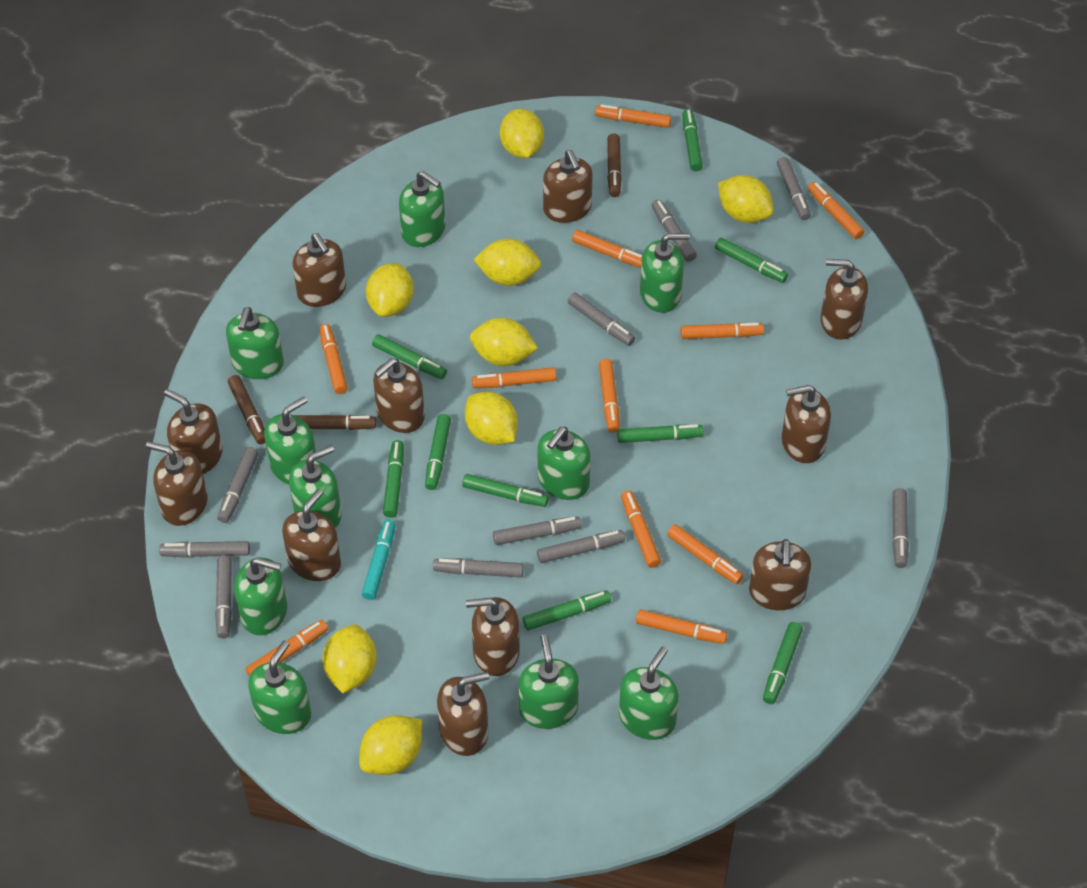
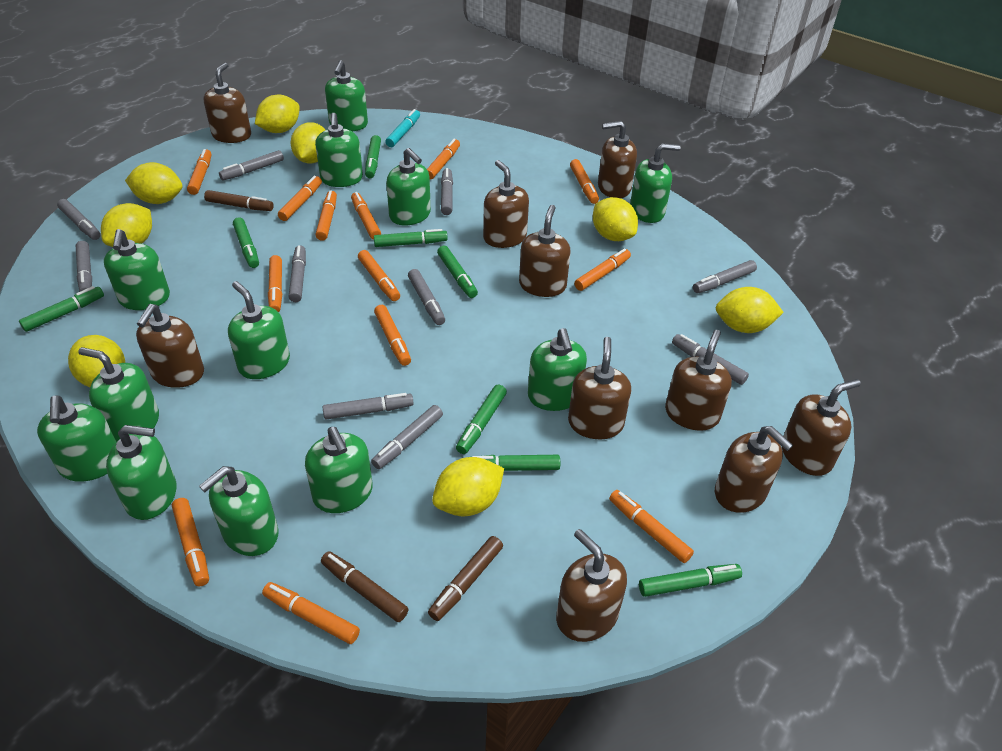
brown soap dispenser: 11 -> 10
green marker: 9 -> 8
green soap dispenser: 10 -> 12
orange marker: 11 -> 13

